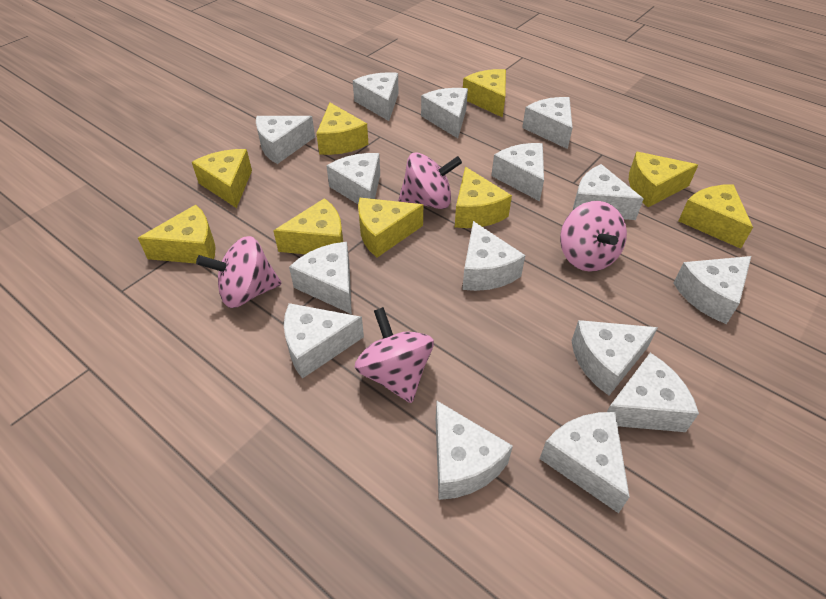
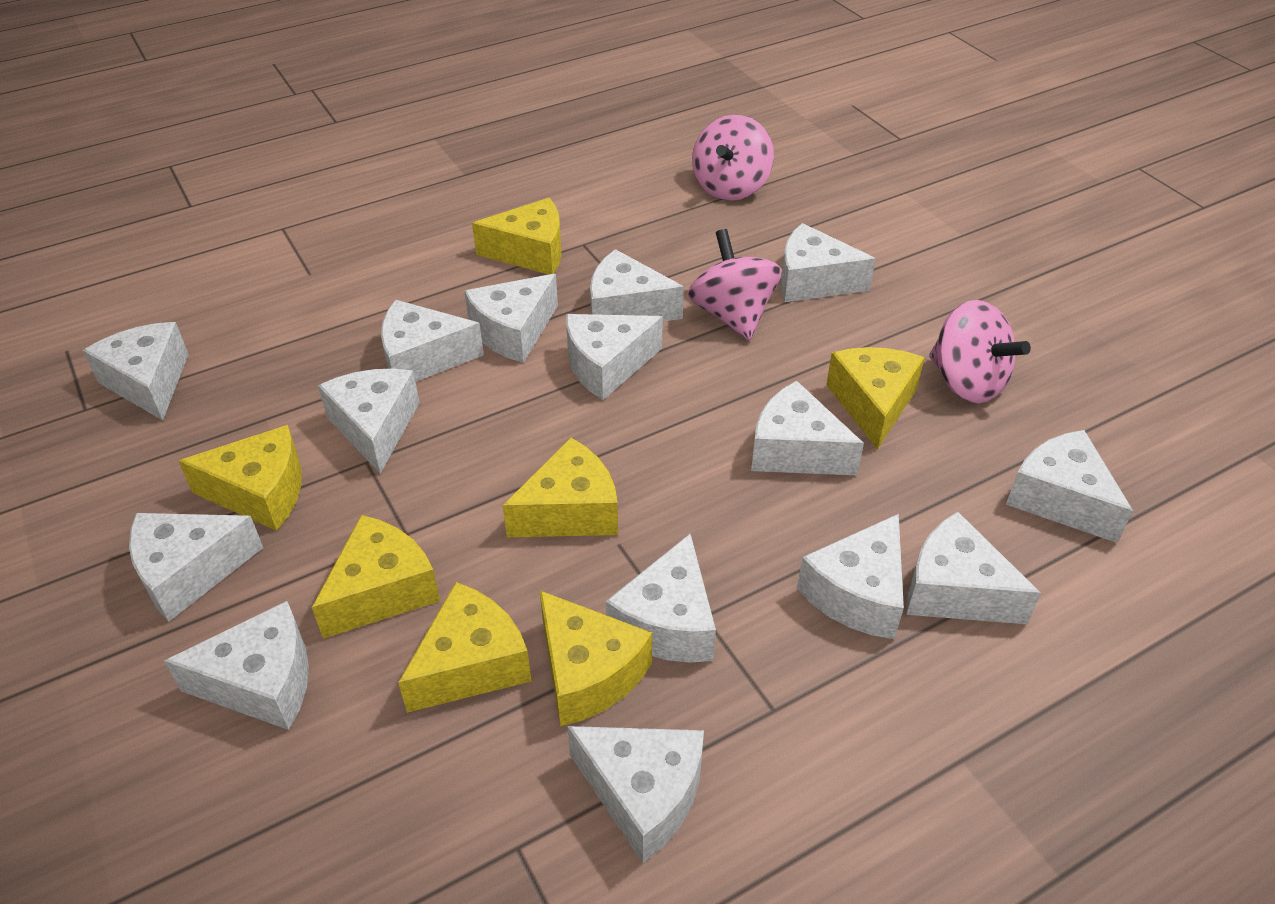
pink spinning top: 4 -> 3
yellow cheese: 9 -> 7

